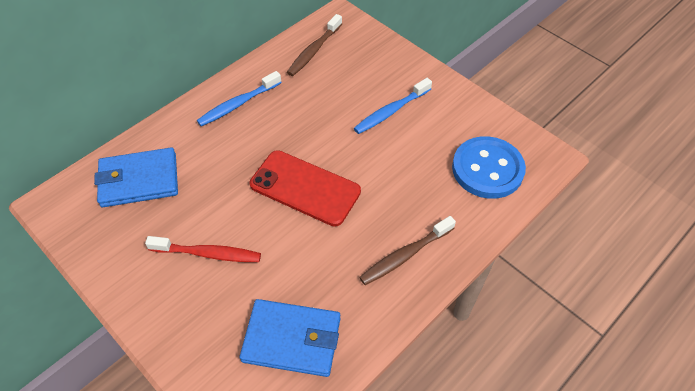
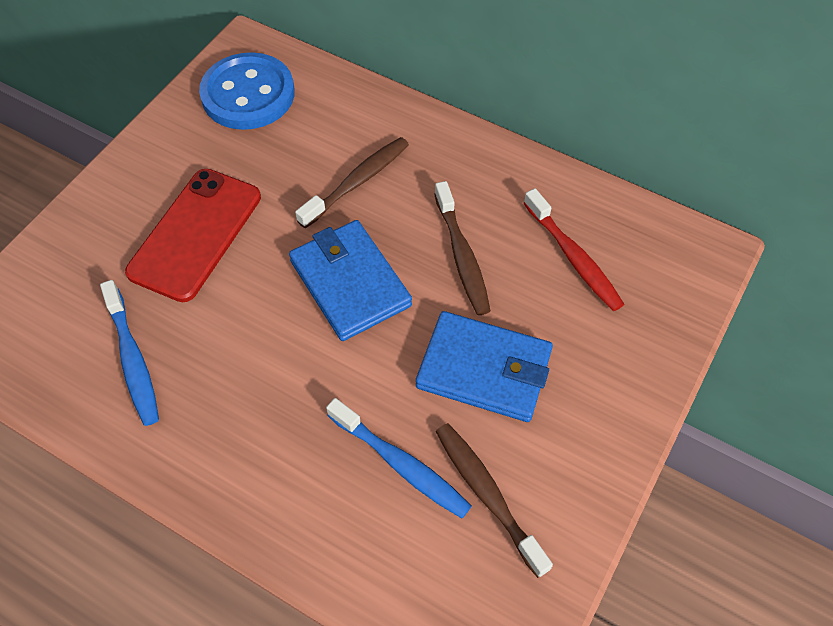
brown toothbrush: 2 -> 3

